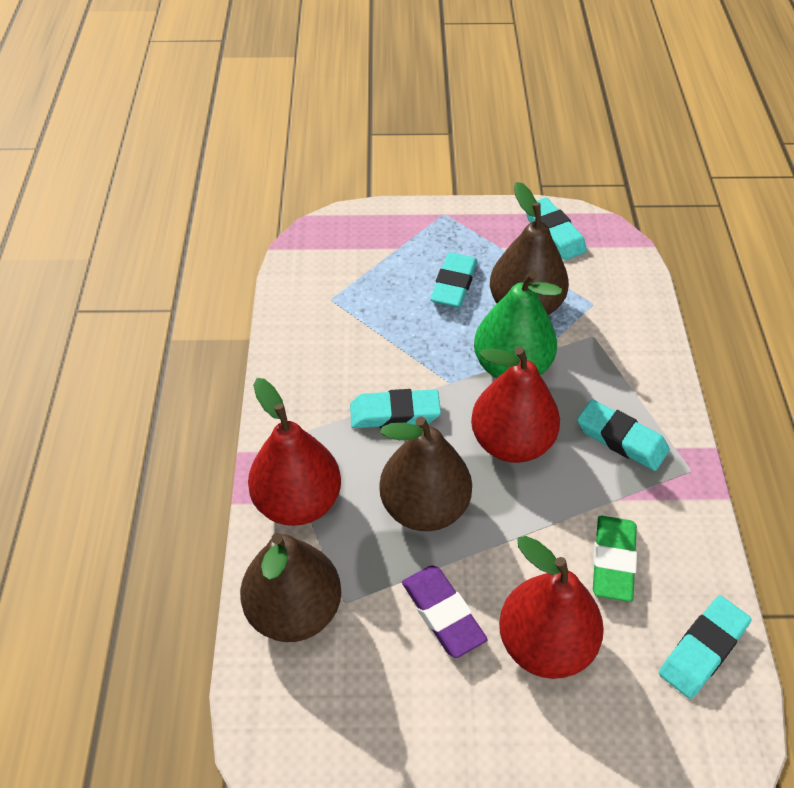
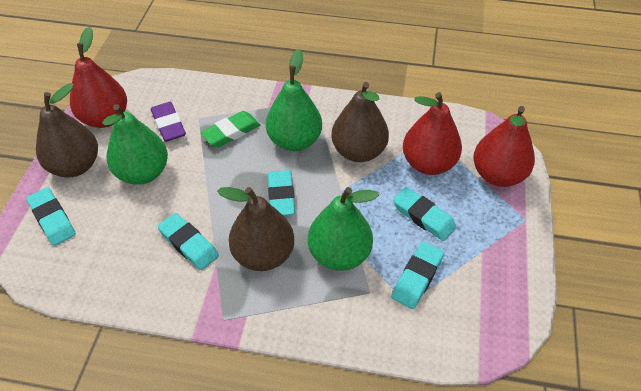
green pear: 1 -> 3

